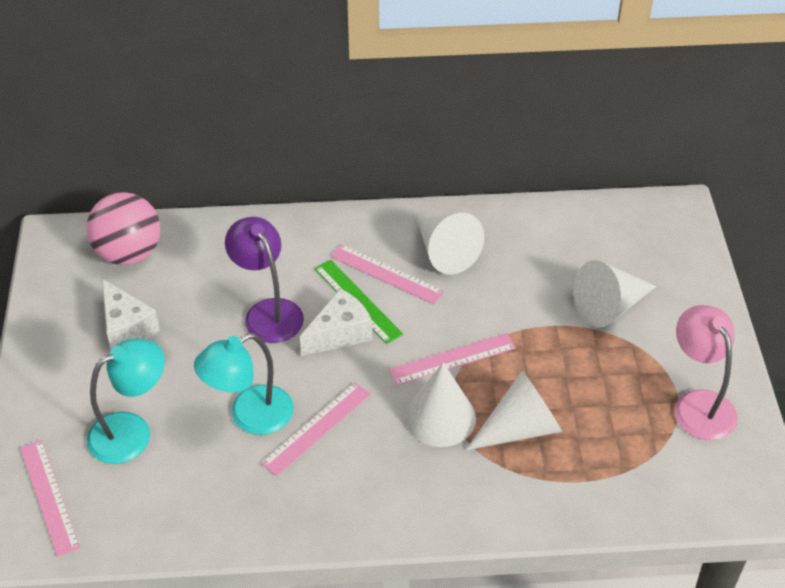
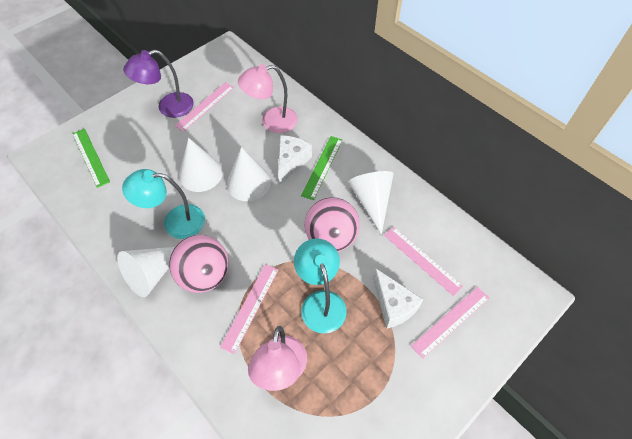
green ruler: 1 -> 2
pink ball: 1 -> 2
pink lamp: 1 -> 2

